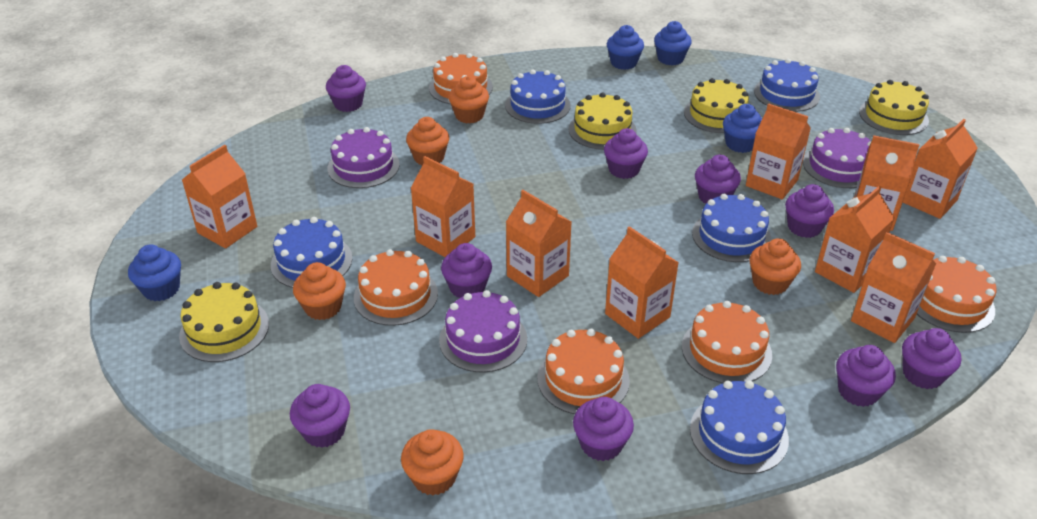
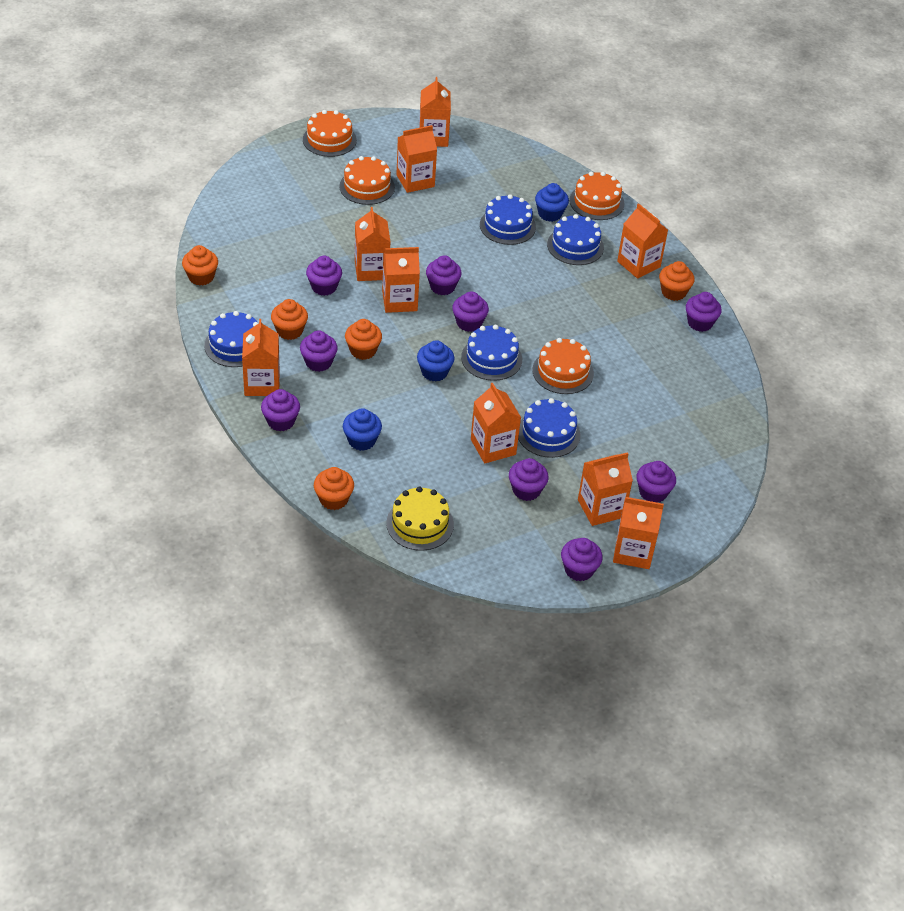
blue cupcake: 4 -> 3
orange cake: 5 -> 4
purple cake: 3 -> 0
yellow cake: 4 -> 1

